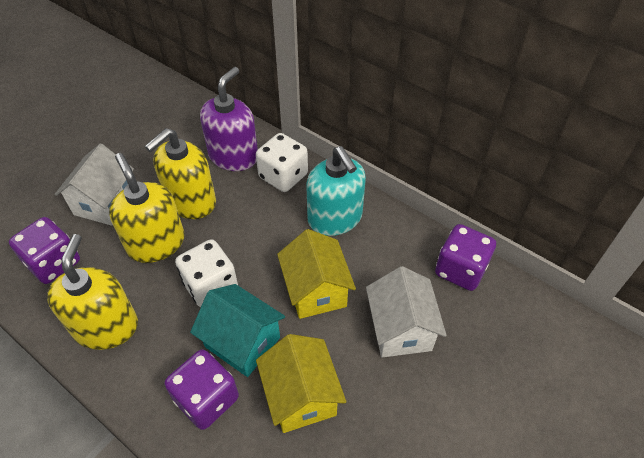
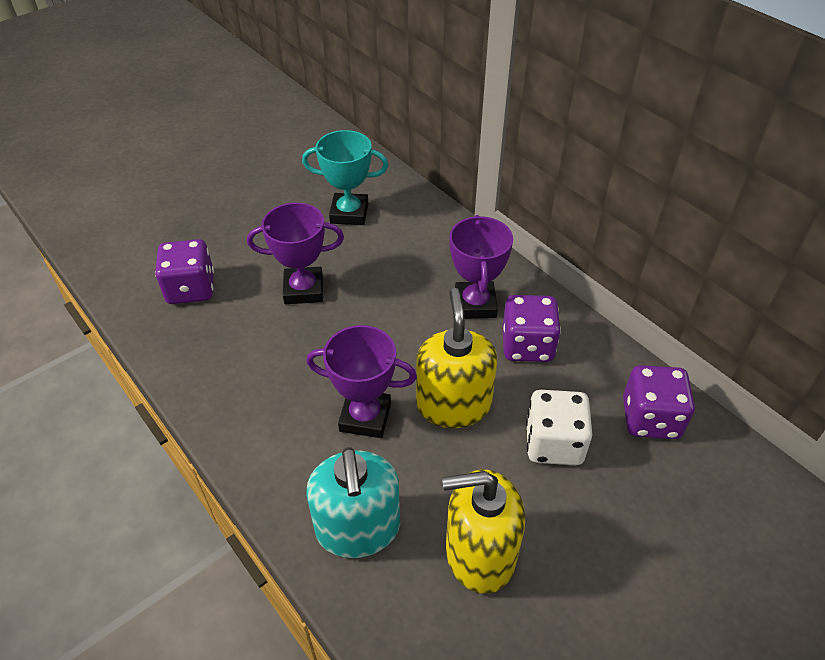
purple soap dispenser: 1 -> 0
purple trophy: 0 -> 3
turquoise house: 1 -> 0
turquoise trophy: 0 -> 1
white dice: 2 -> 1
white house: 2 -> 0
yellow house: 2 -> 0
yellow soap dispenser: 3 -> 2

